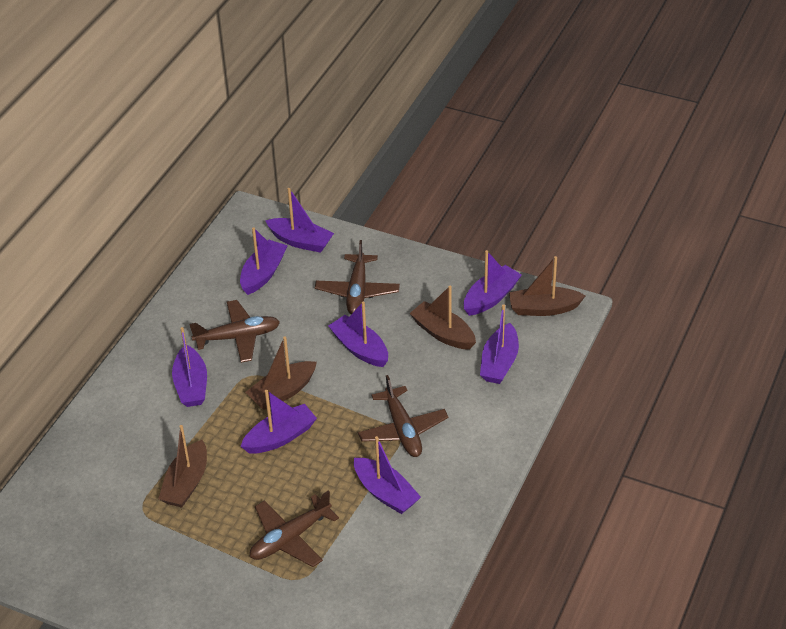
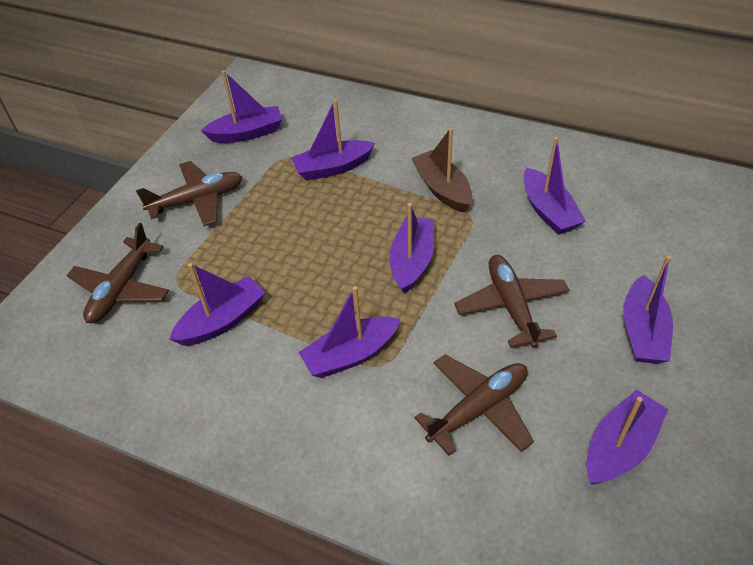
brown boat: 4 -> 1

